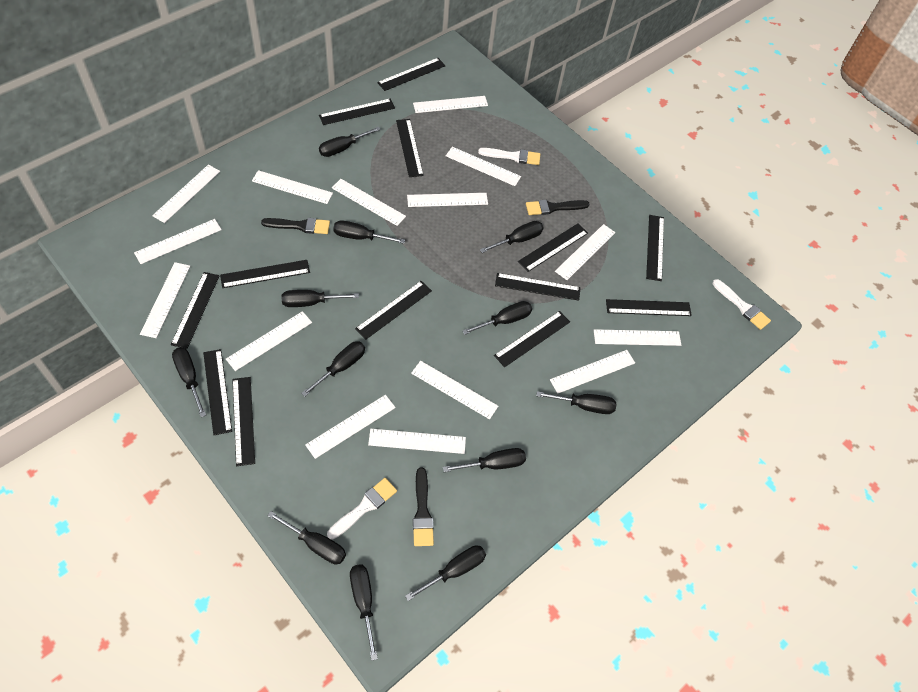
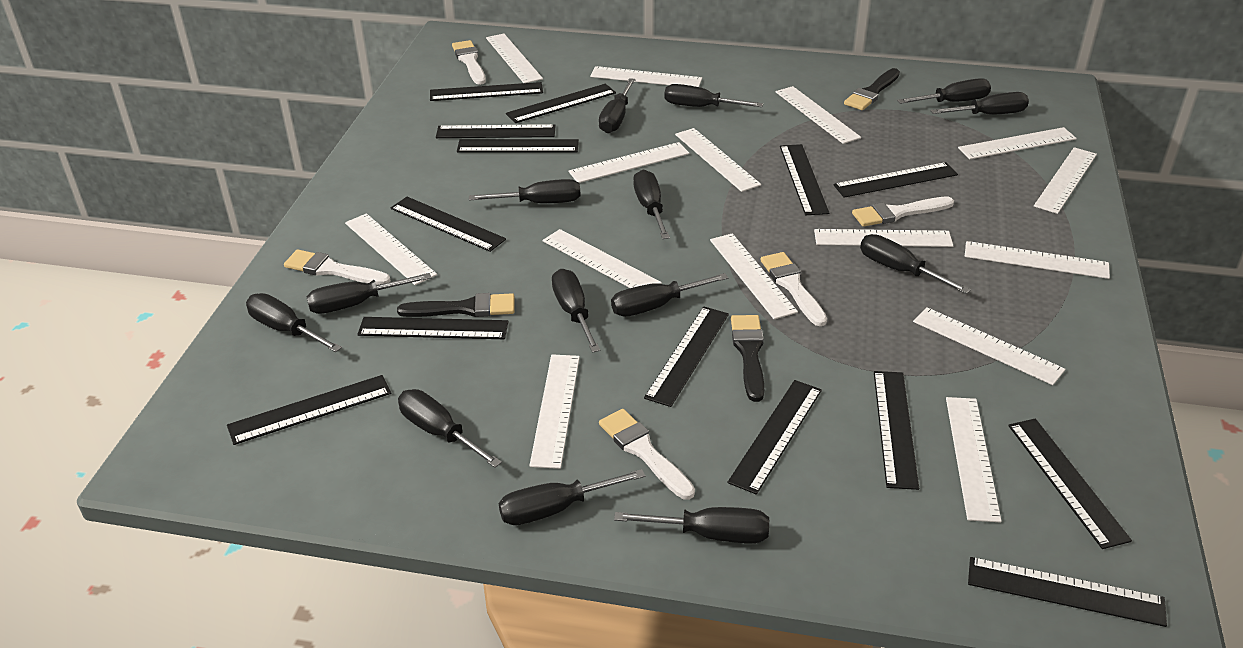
black ruler: 13 -> 14
black screwdriver: 12 -> 14
white brush: 3 -> 5

